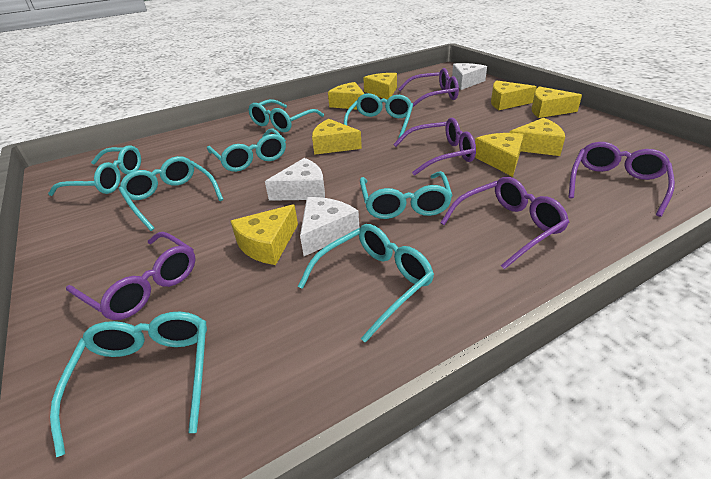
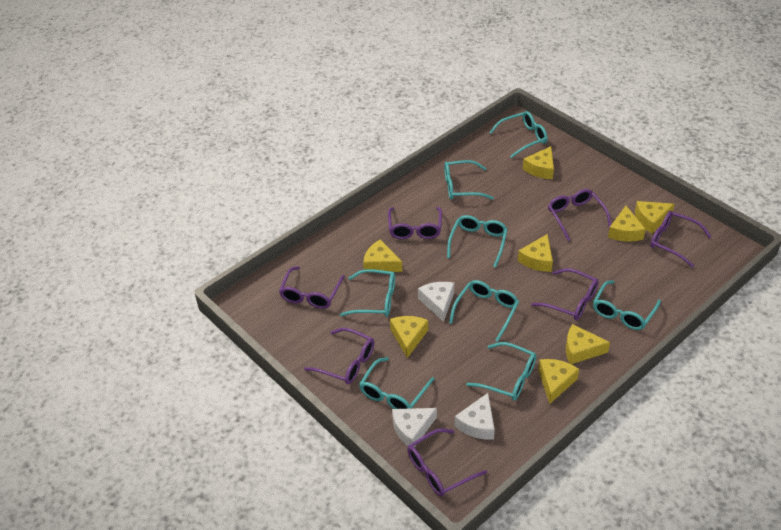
purple glasses: 5 -> 7

